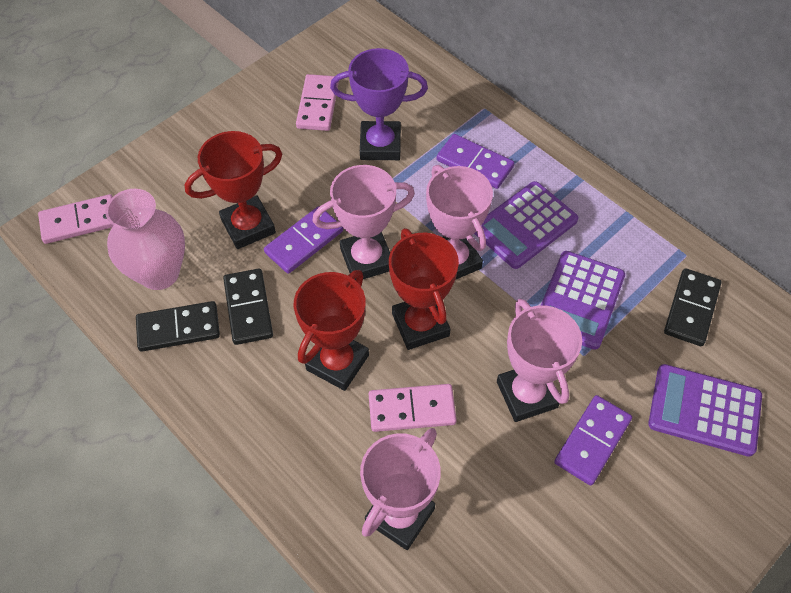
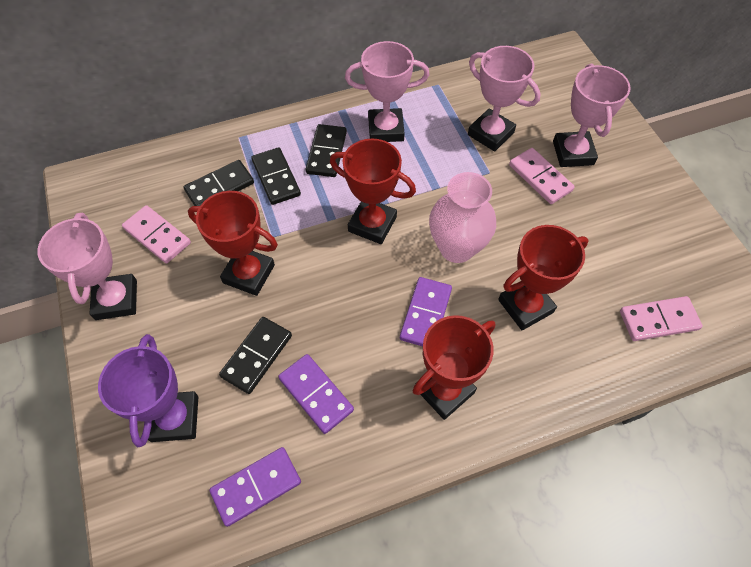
black domino: 3 -> 4
purple calculator: 3 -> 0
red trophy: 3 -> 4

